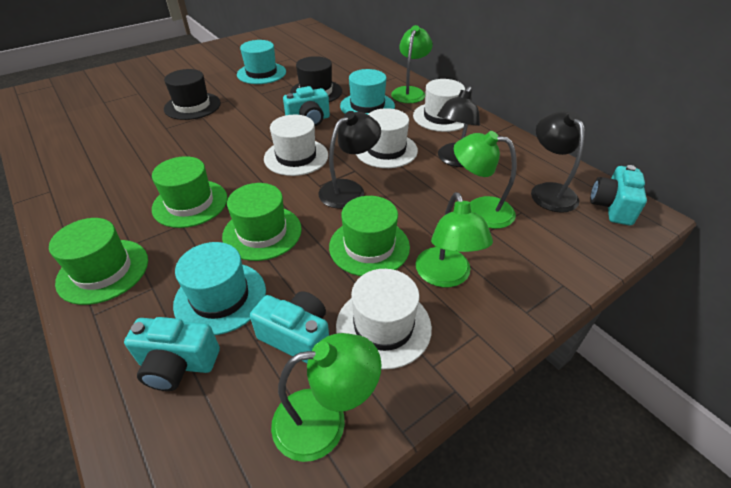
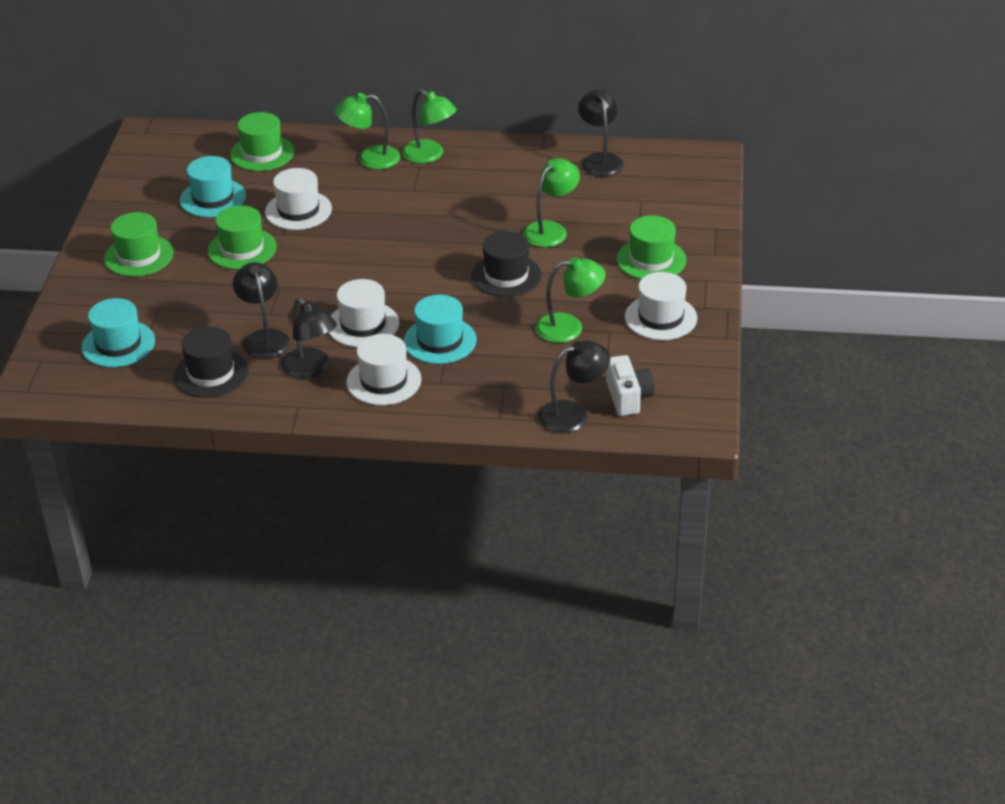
black lamp: 3 -> 4
turquoise camera: 4 -> 0
white camera: 0 -> 1

